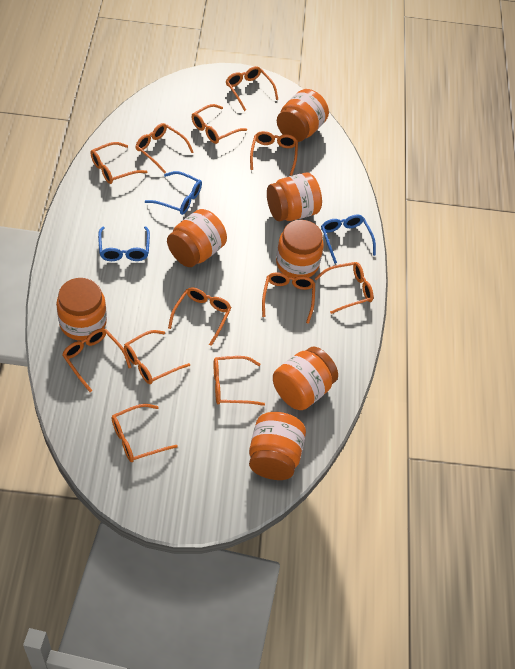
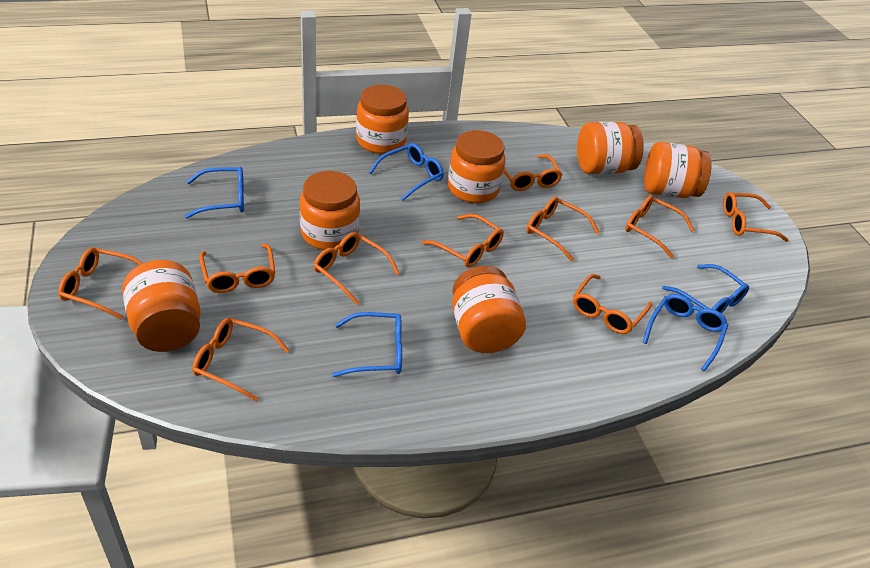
blue glasses: 3 -> 5
orange glasses: 12 -> 10

